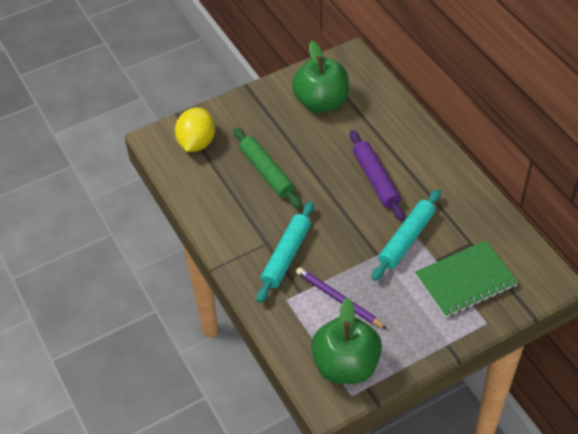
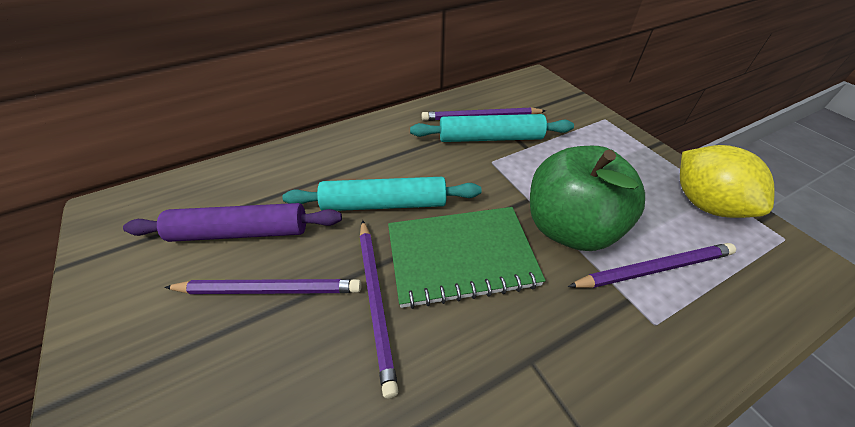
green apple: 2 -> 1
green rolling pin: 1 -> 0
purple pencil: 1 -> 4

